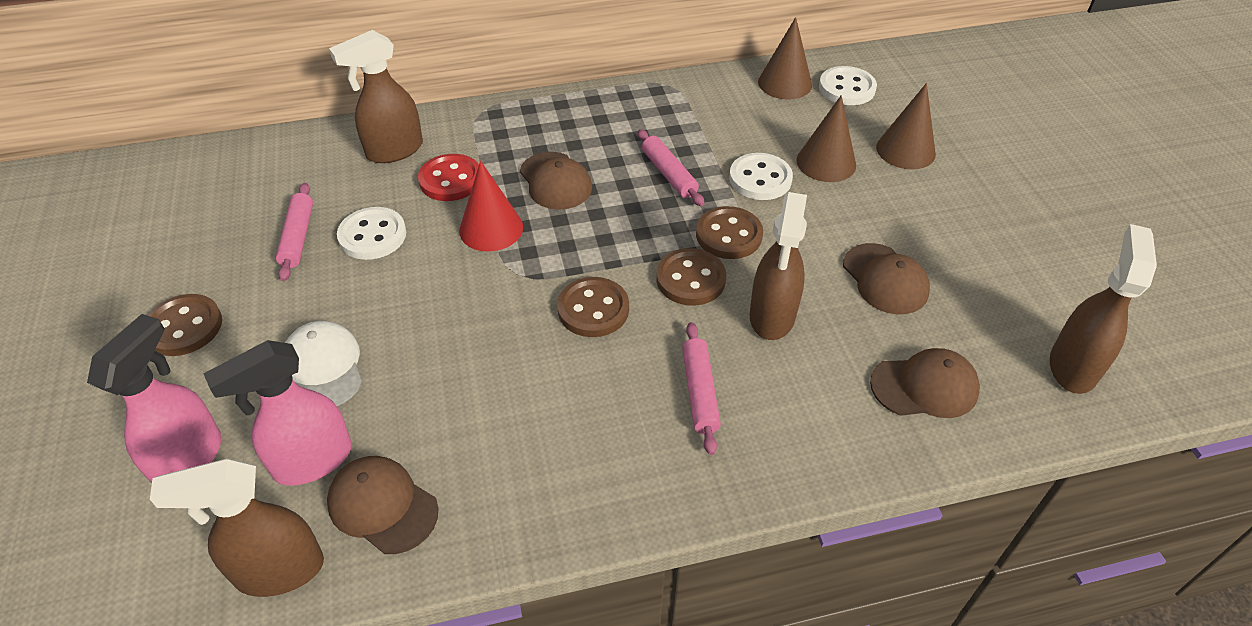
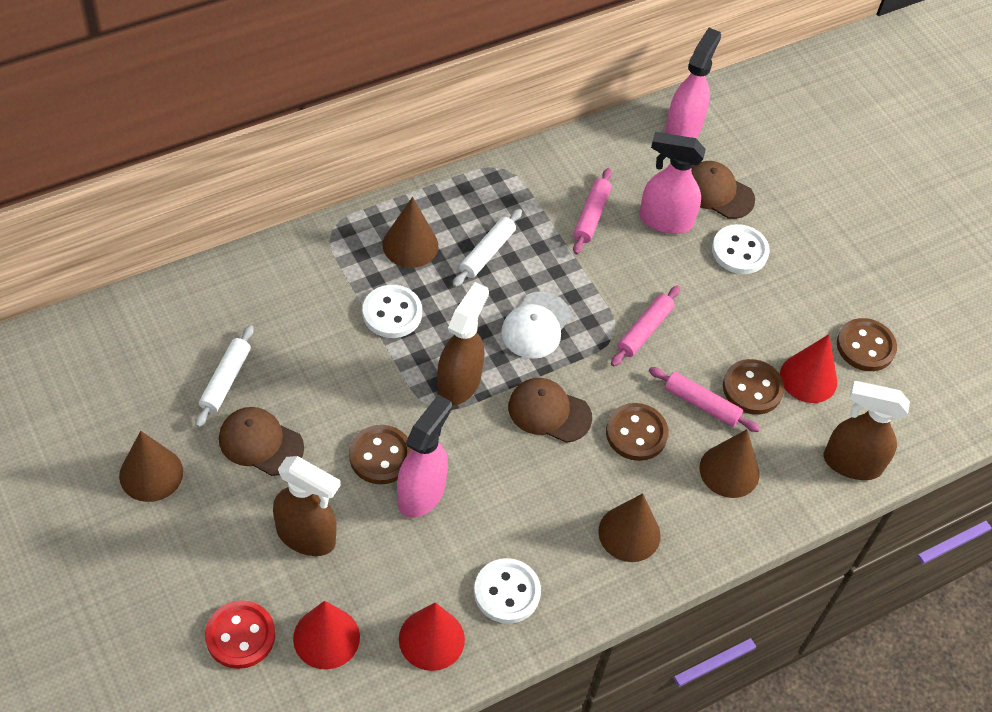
brown cap: 4 -> 3
brown cone: 3 -> 4
brown spray bottle: 4 -> 3
pink spray bottle: 2 -> 3
red cone: 1 -> 3
white rolling pin: 0 -> 2

